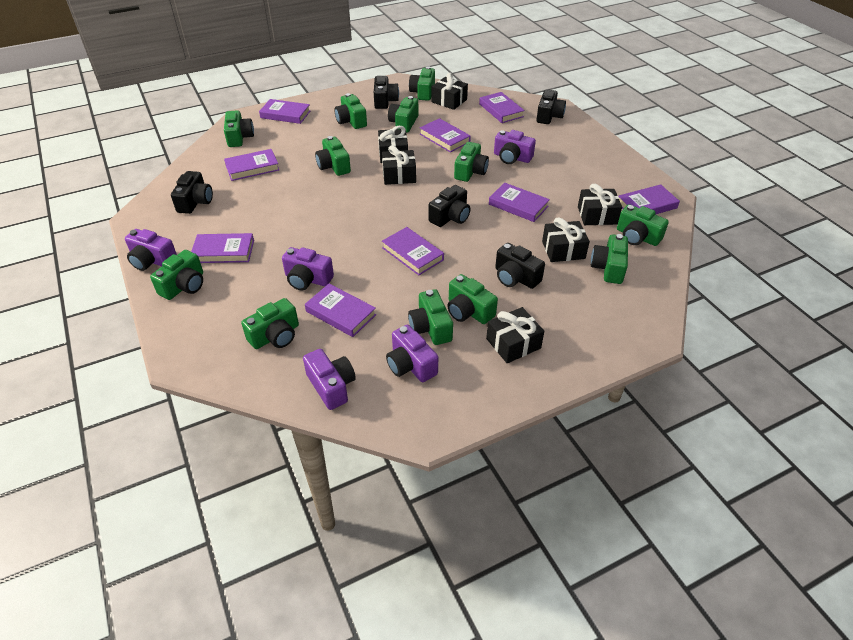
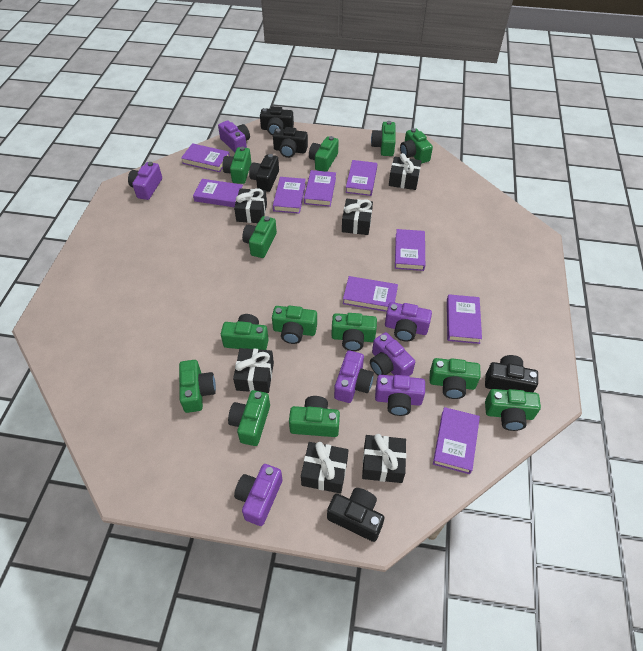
green camera: 12 -> 13
purple camera: 5 -> 7

